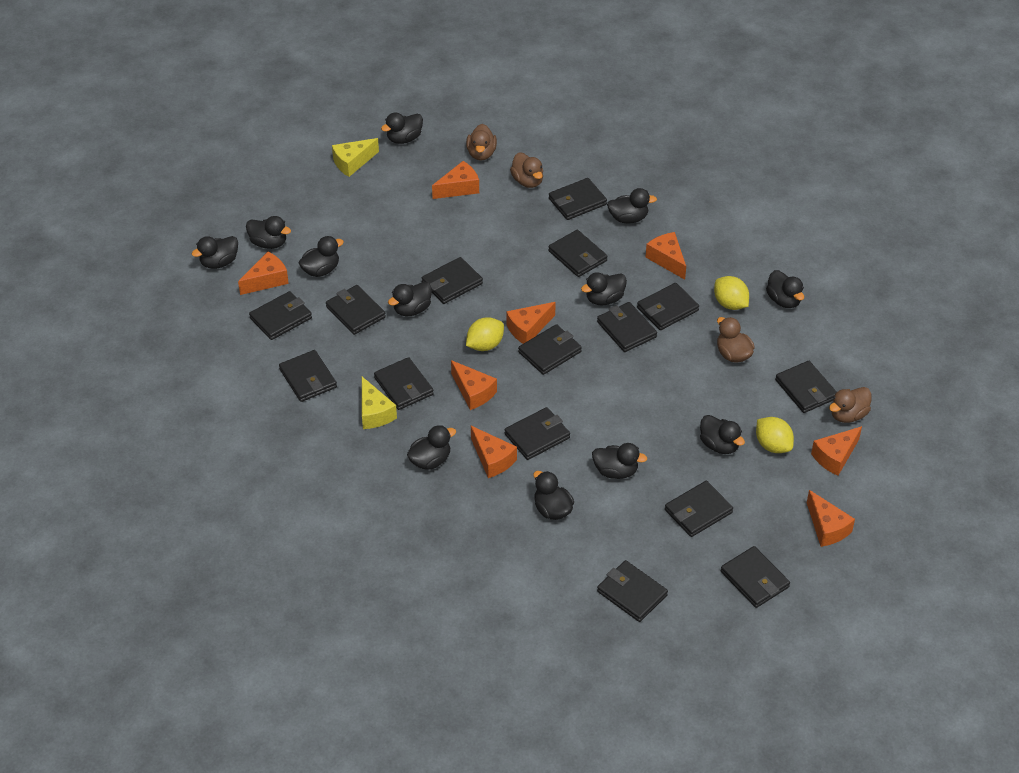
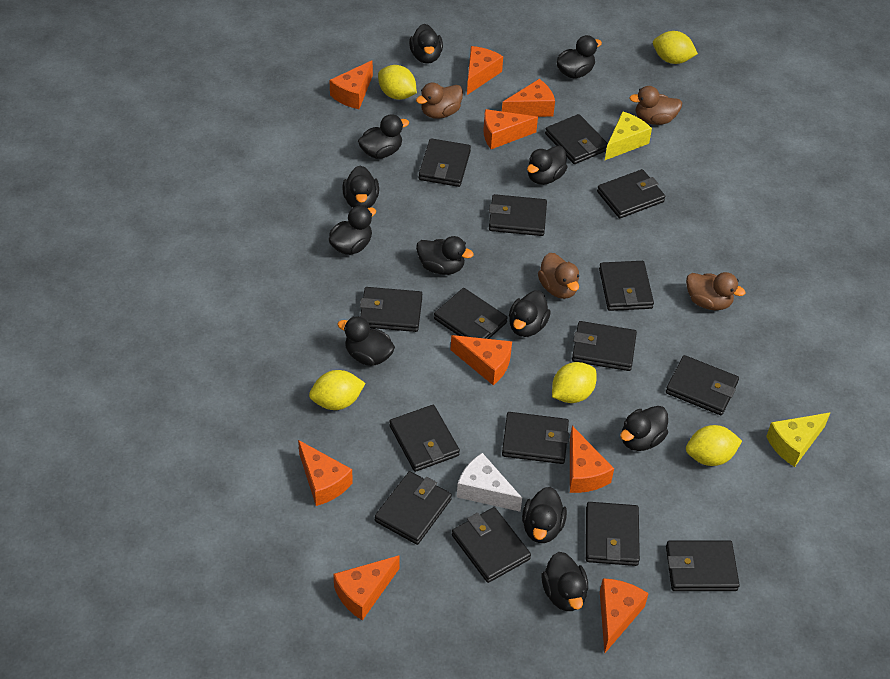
orange cheese: 8 -> 9
white cheese: 0 -> 1
yellow lemon: 3 -> 5

